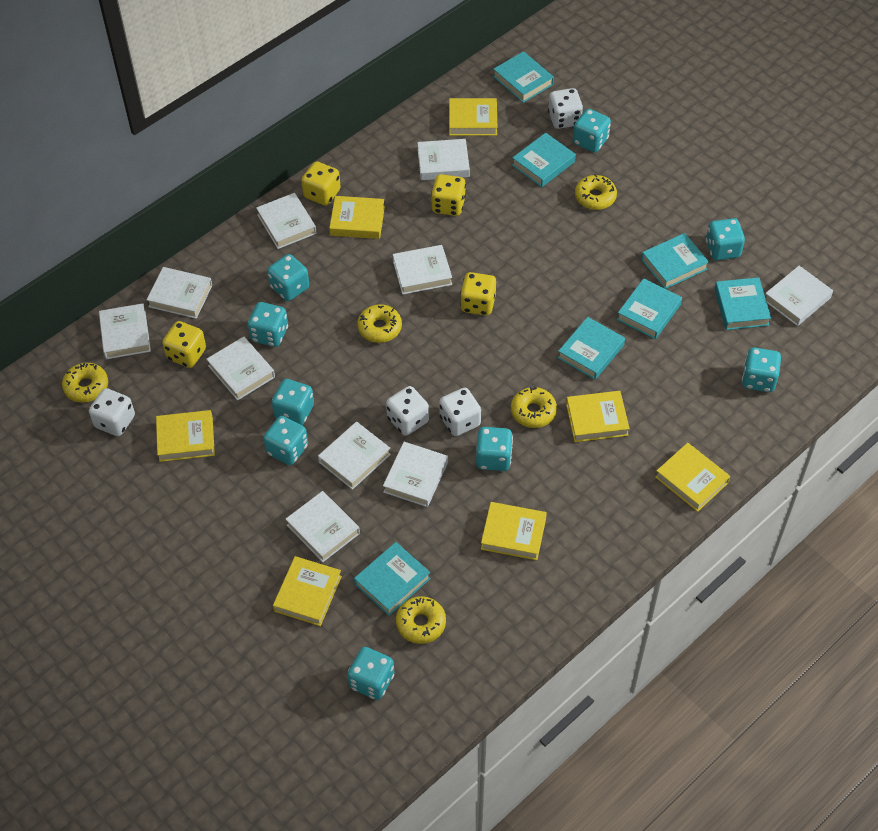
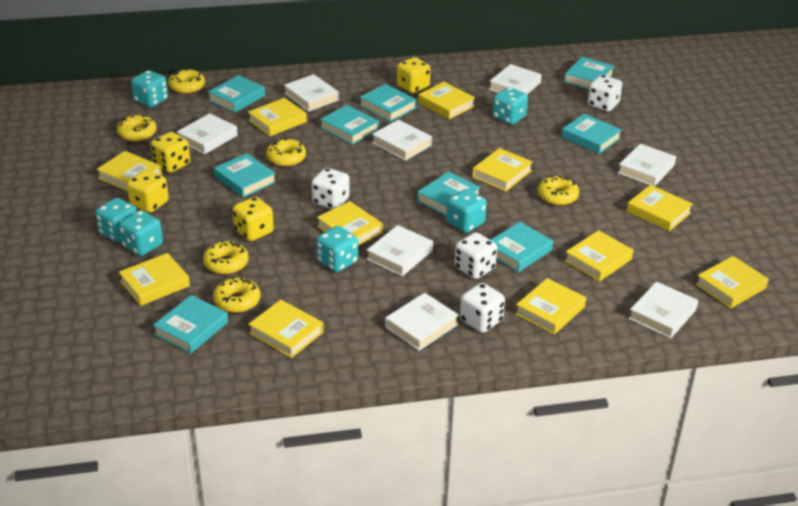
turquoise book: 7 -> 9
turquoise dice: 9 -> 6
white book: 10 -> 8
yellow book: 7 -> 11
yellow donut: 5 -> 6

